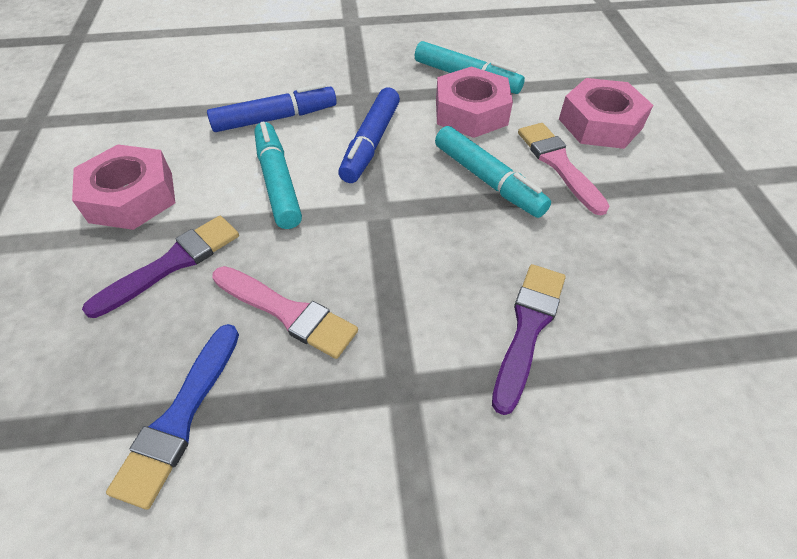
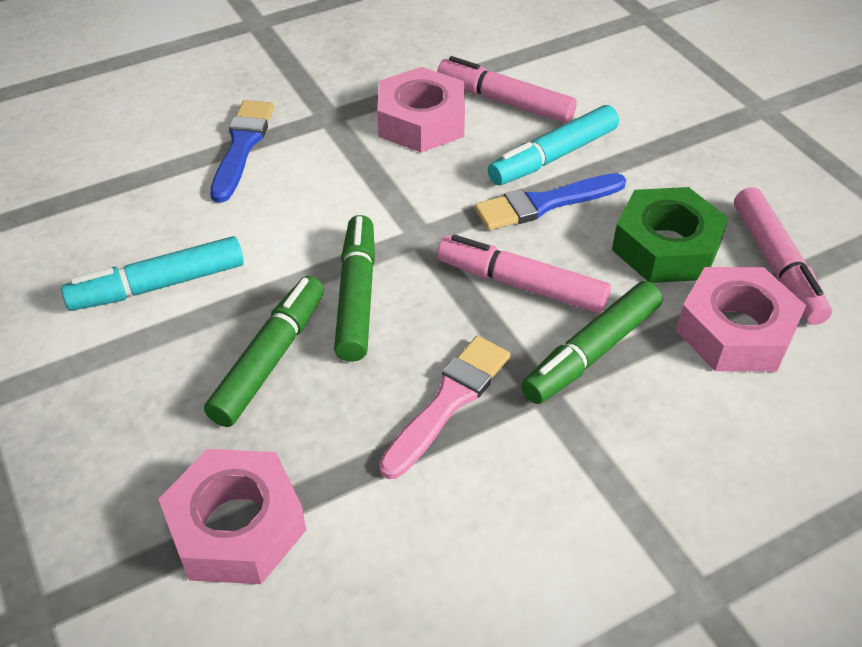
blue brush: 1 -> 2
blue marker: 2 -> 0
green marker: 0 -> 3
green nut: 0 -> 1
pink brush: 2 -> 1
pink marker: 0 -> 3
purple brush: 2 -> 0
turquoise marker: 3 -> 2

